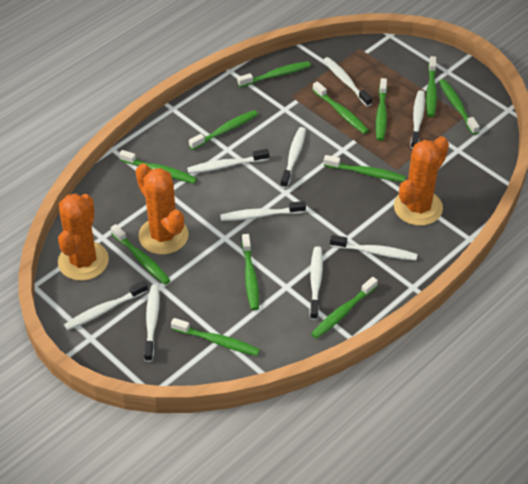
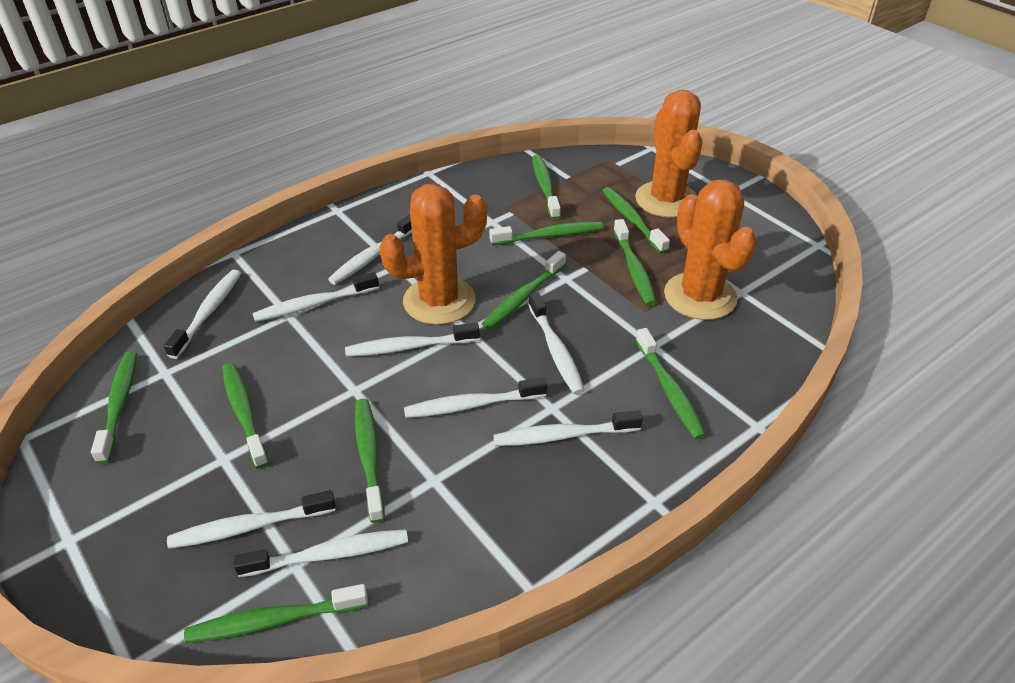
green toothbrush: 12 -> 10

